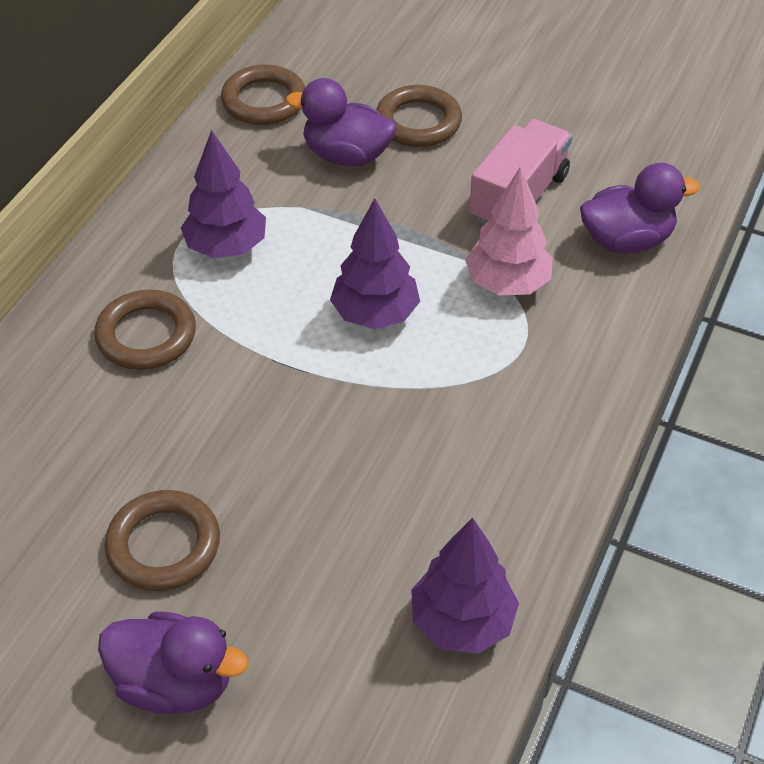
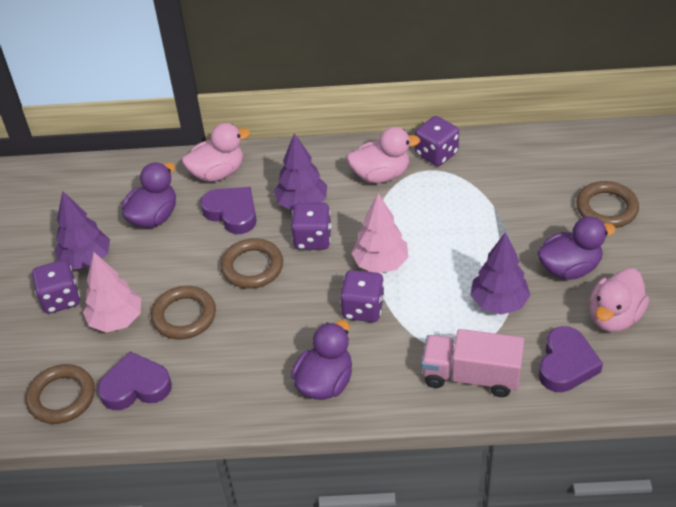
pink duck: 0 -> 3
pink tree: 1 -> 2
purple dice: 0 -> 4
purple heart: 0 -> 3

